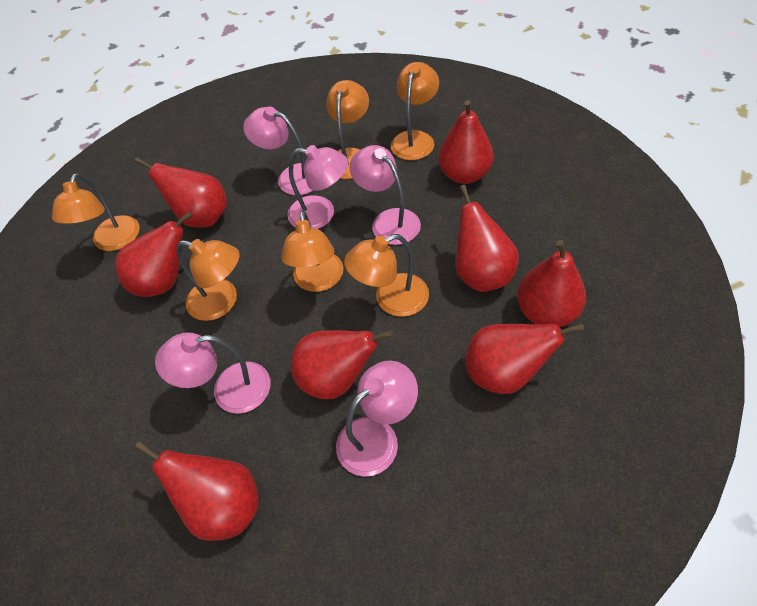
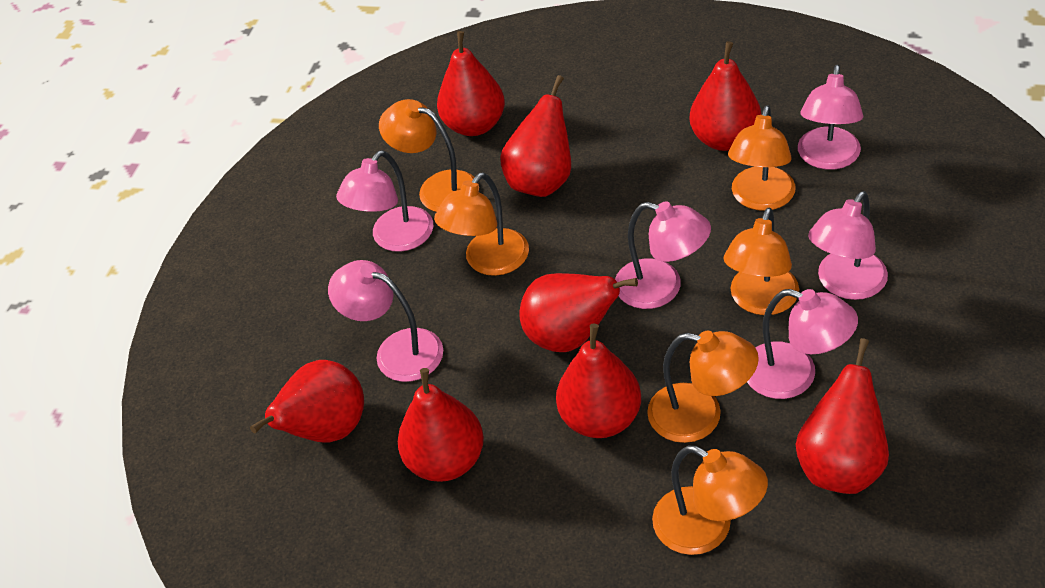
pink lamp: 5 -> 6

